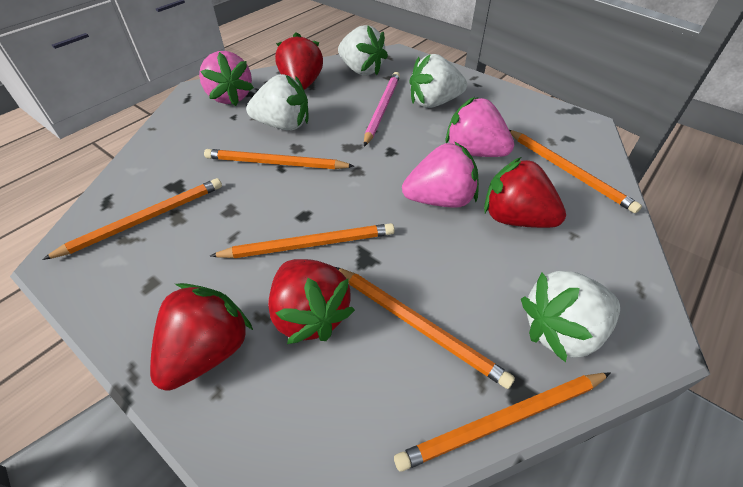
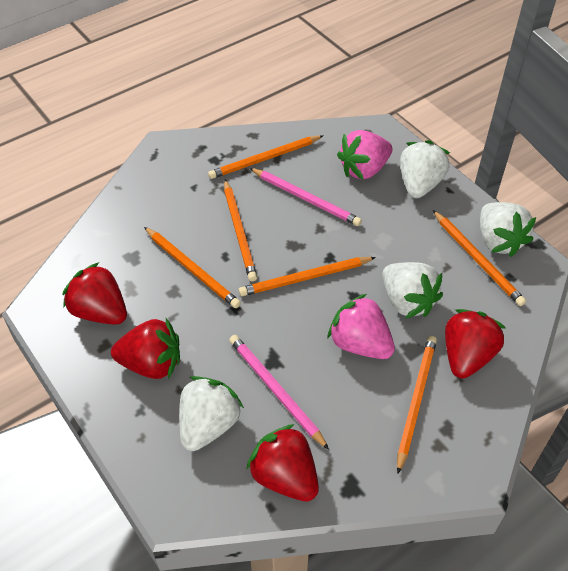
pink pencil: 1 -> 2
pink strawberry: 3 -> 2

